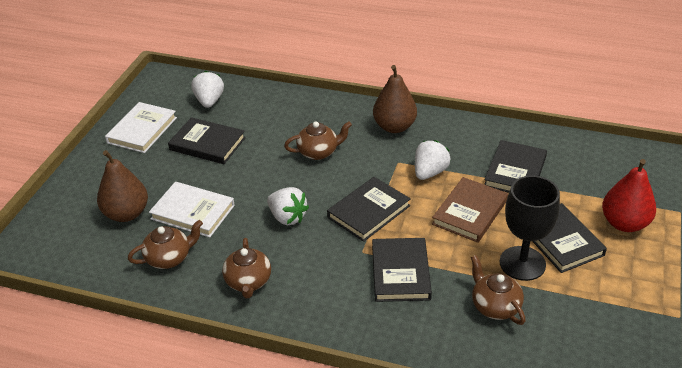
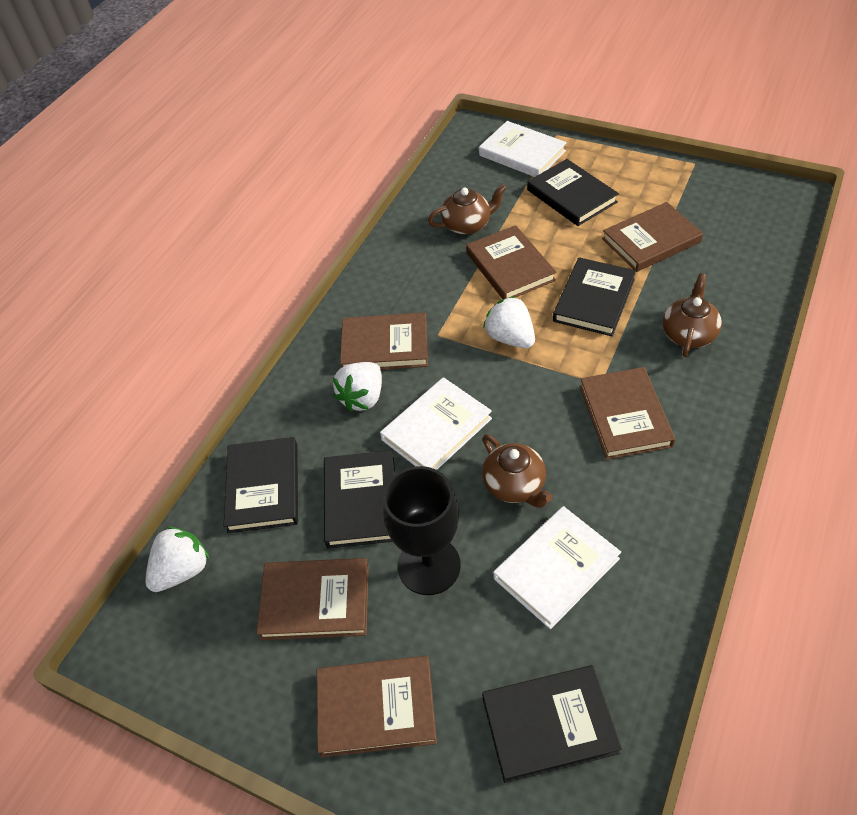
brown book: 1 -> 6
brown pear: 2 -> 0
brown teapot: 4 -> 3
red pear: 1 -> 0
white book: 2 -> 3

